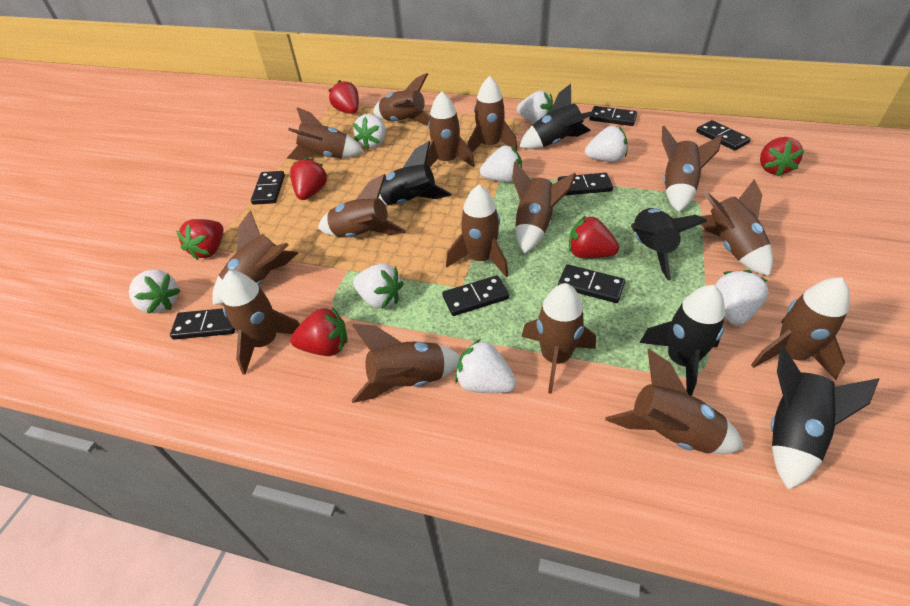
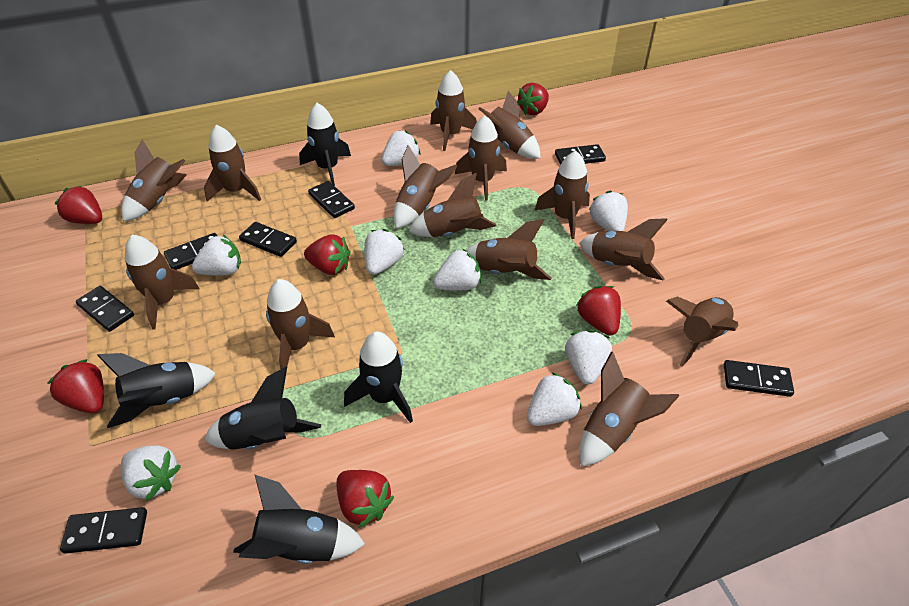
brown rocket: 15 -> 14

